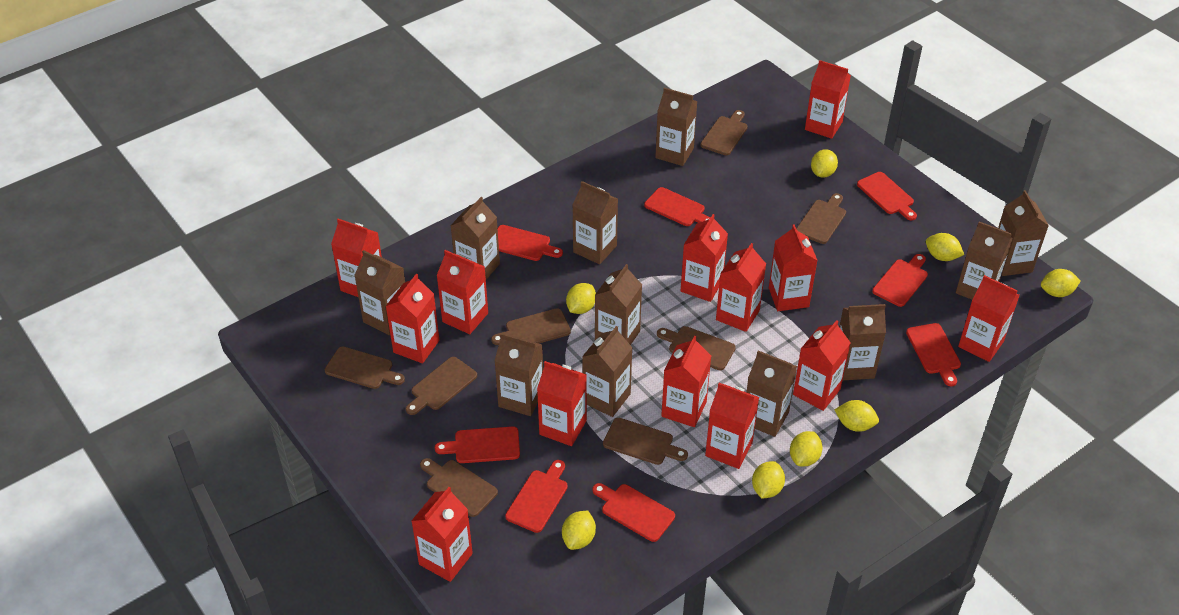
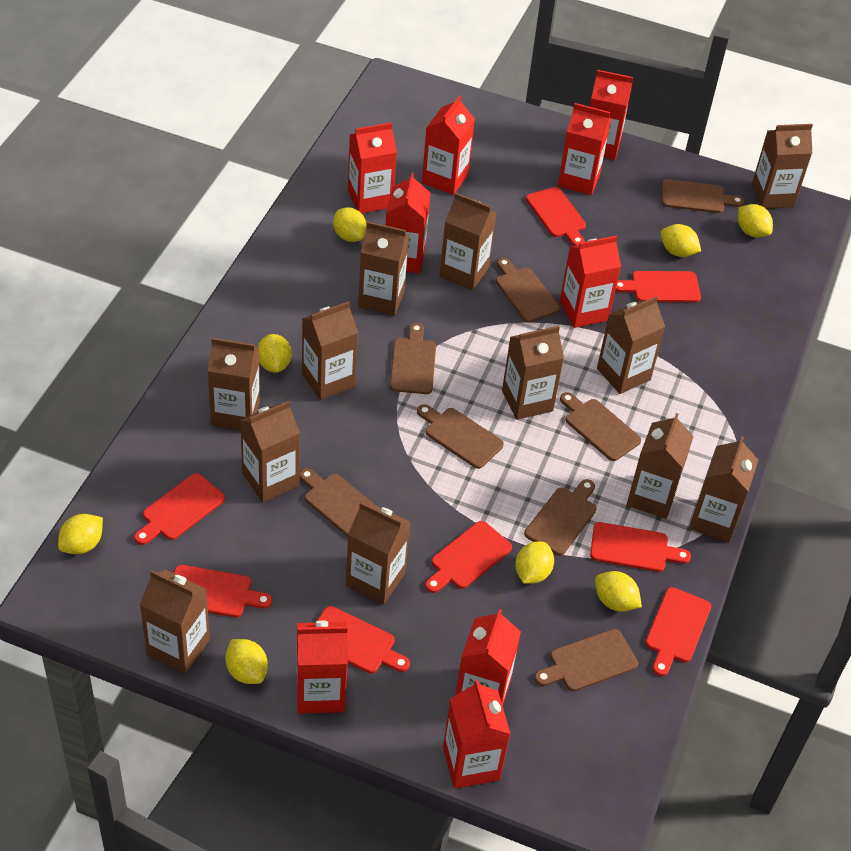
brown carton: 11 -> 12
red carton: 13 -> 9

